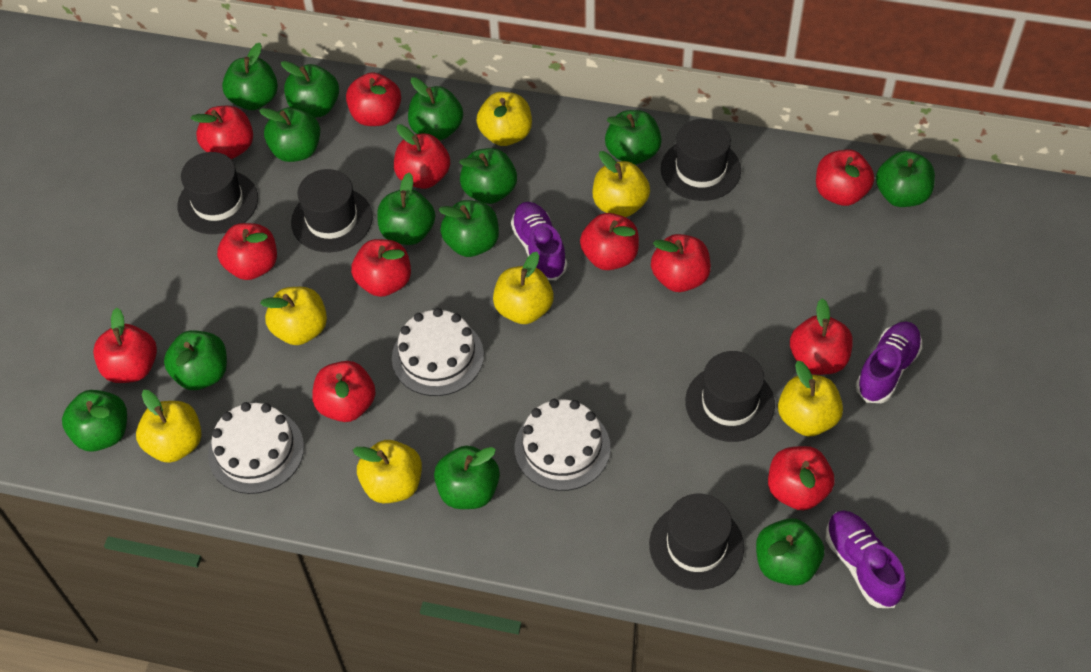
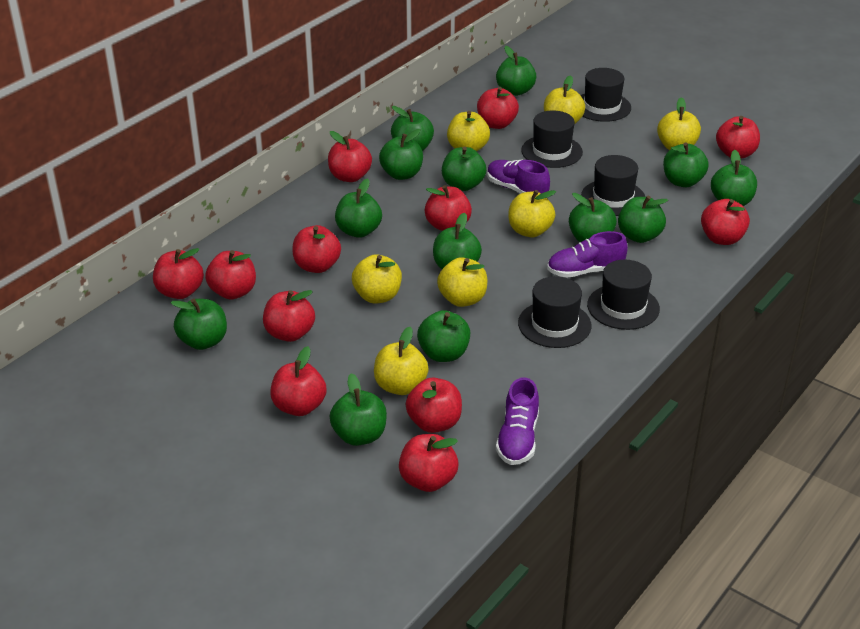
white cake: 3 -> 0

